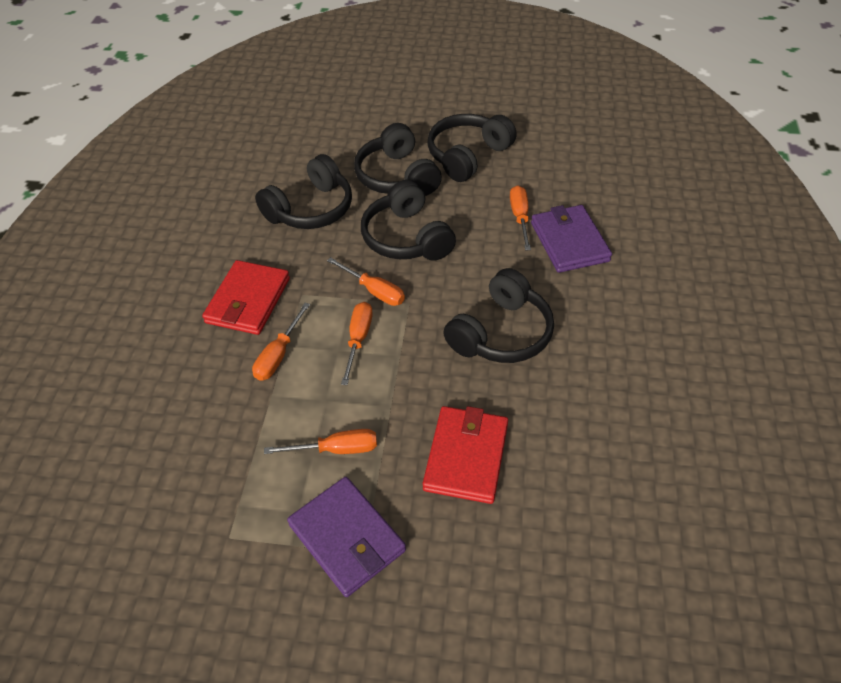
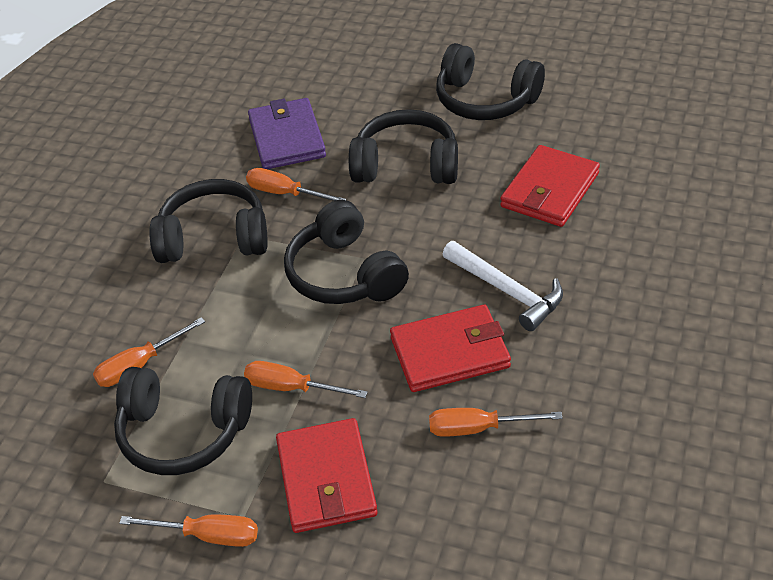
purple wallet: 2 -> 1
red wallet: 2 -> 3
white hammer: 0 -> 1

